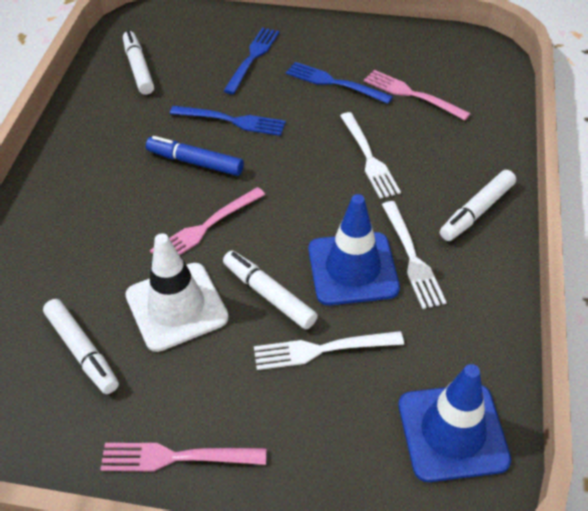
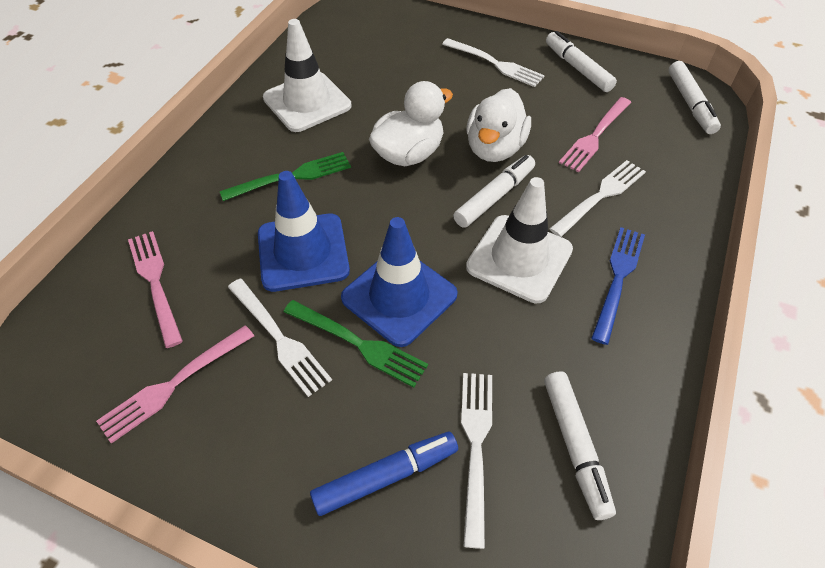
blue fork: 3 -> 1
green fork: 0 -> 2
white duck: 0 -> 2
white fork: 3 -> 4
white traffic cone: 1 -> 2

